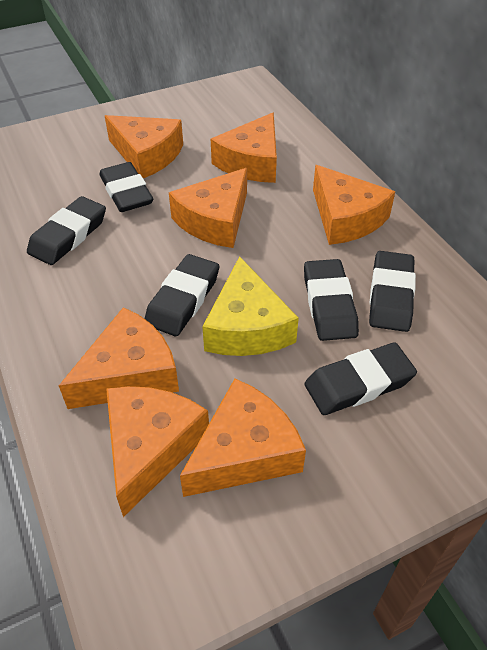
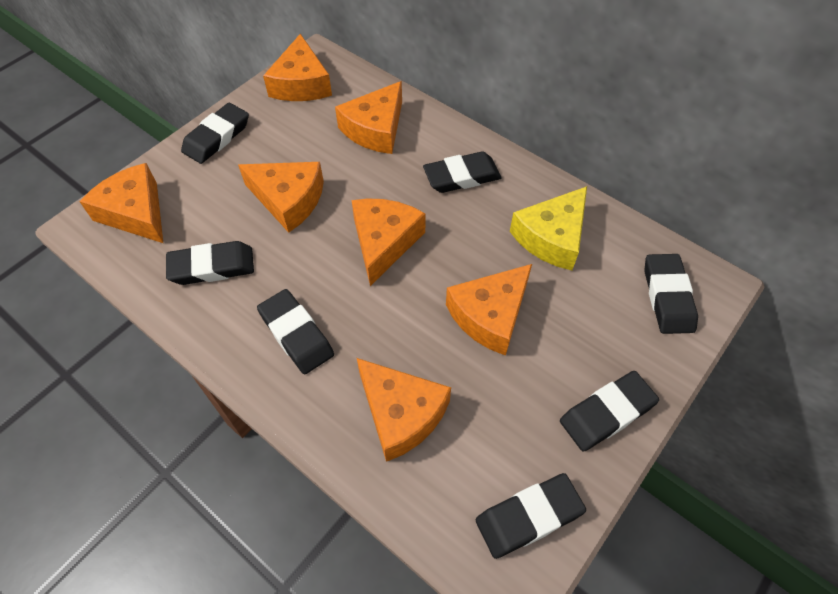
black eraser: 6 -> 7

